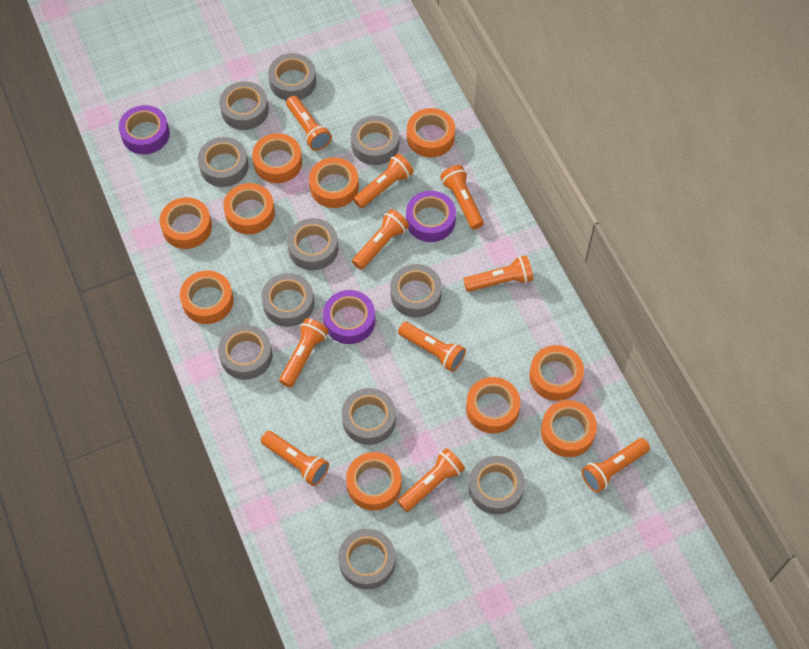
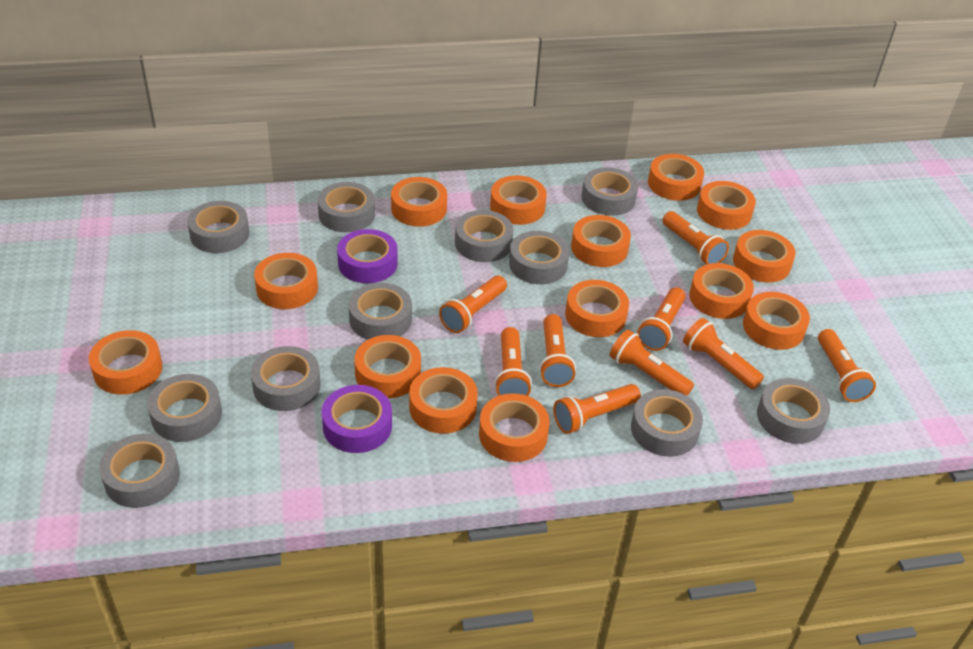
orange flashlight: 10 -> 9
orange tape: 10 -> 14
purple tape: 3 -> 2

